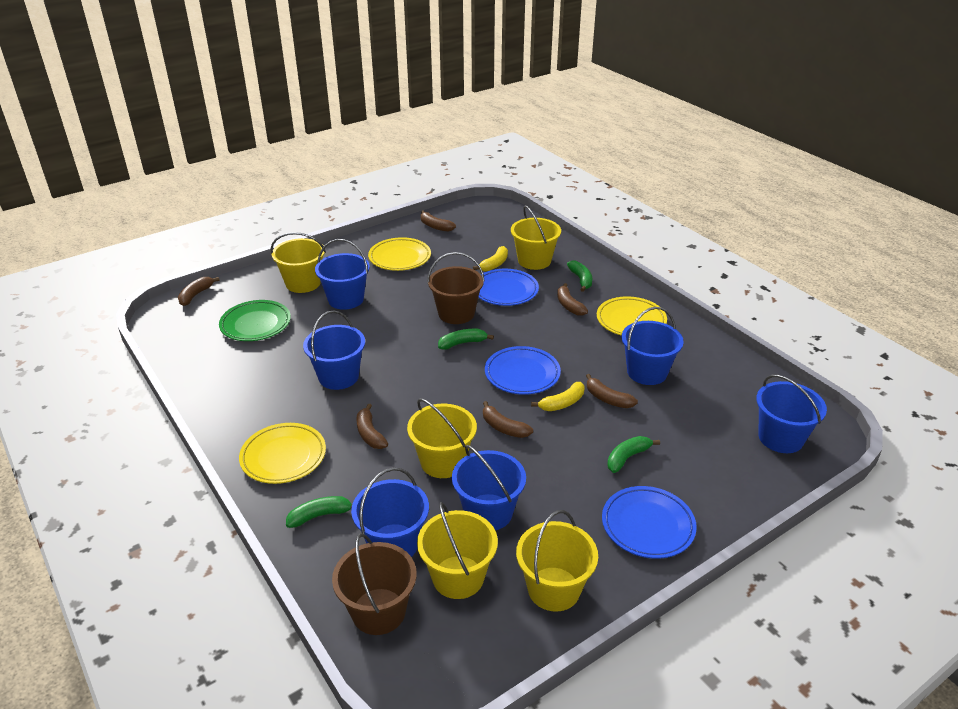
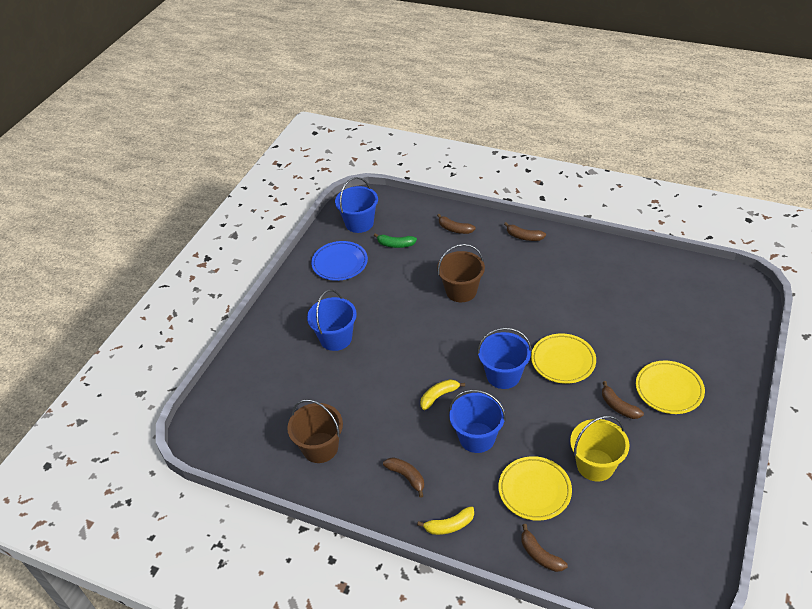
blue bucket: 6 -> 4
blue plate: 3 -> 1
brown banana: 6 -> 5
green banana: 4 -> 1
green plate: 1 -> 0
yellow bucket: 5 -> 1

